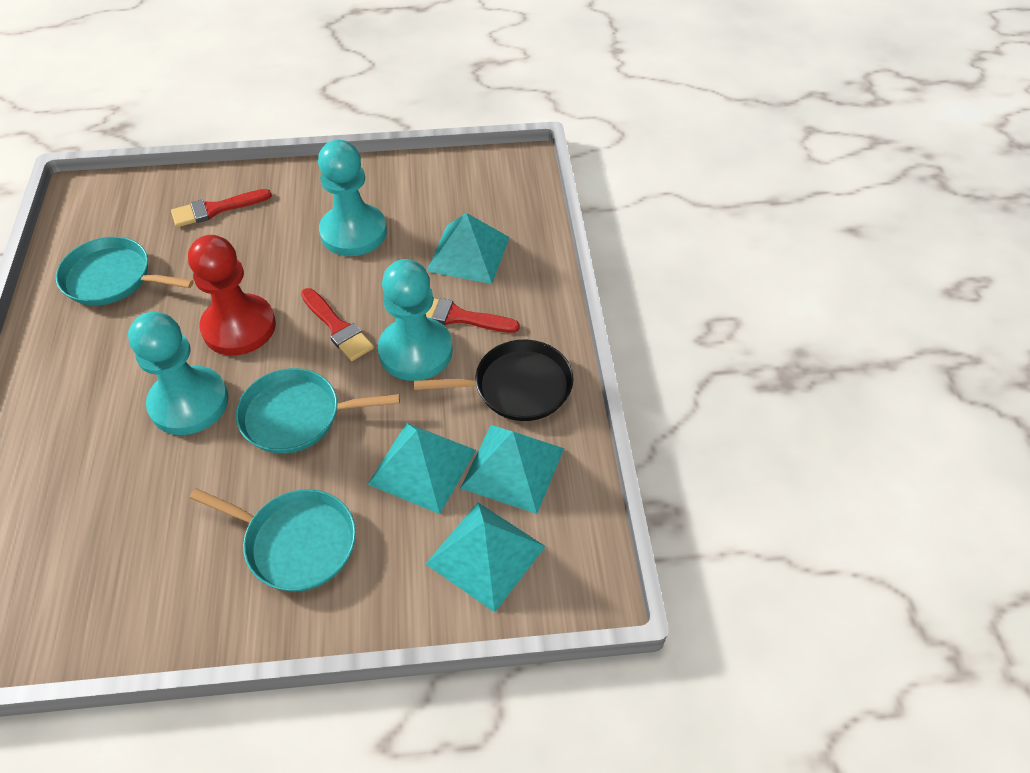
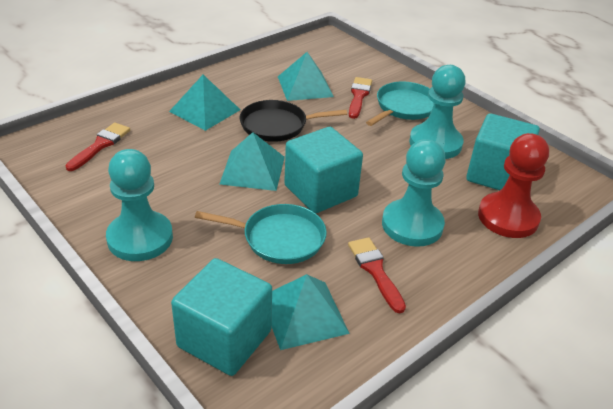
turquoise cube: 0 -> 3
turquoise pan: 3 -> 2

